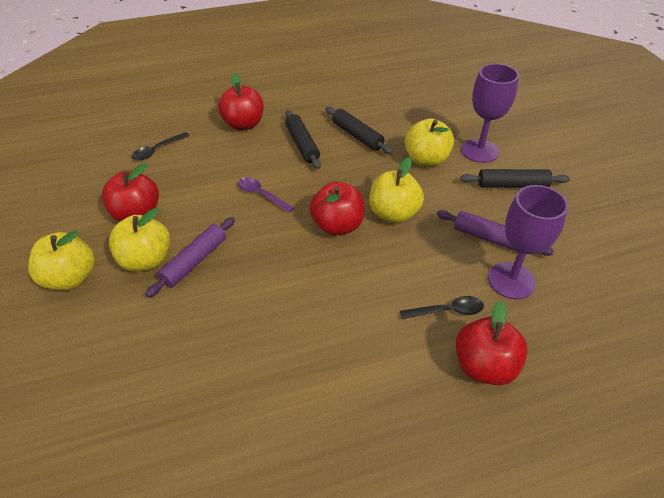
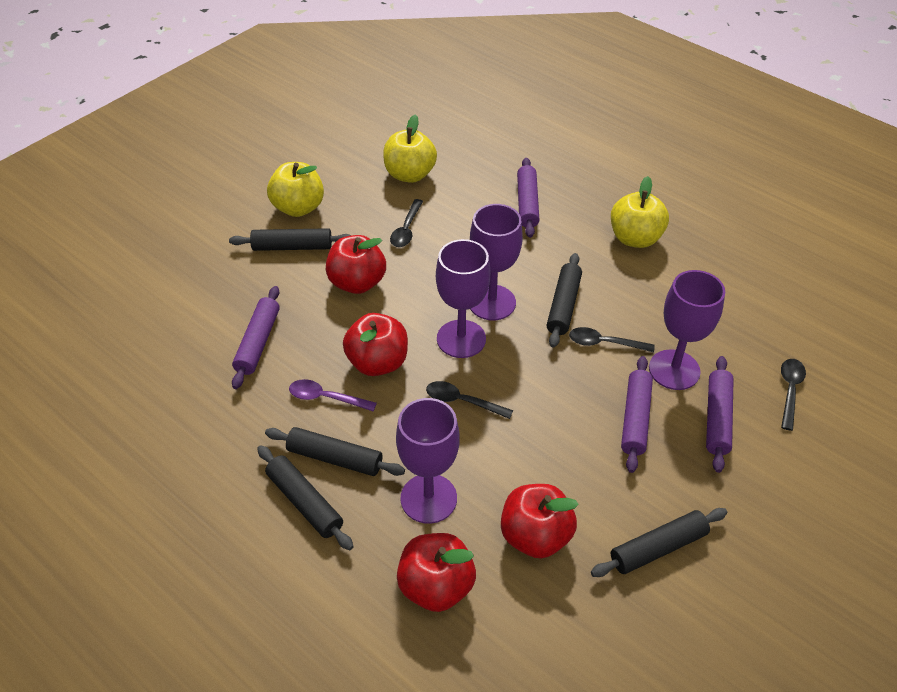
black rolling pin: 3 -> 5
black spoon: 2 -> 4
purple goblet: 2 -> 4
purple rolling pin: 2 -> 4
yellow apple: 4 -> 3

